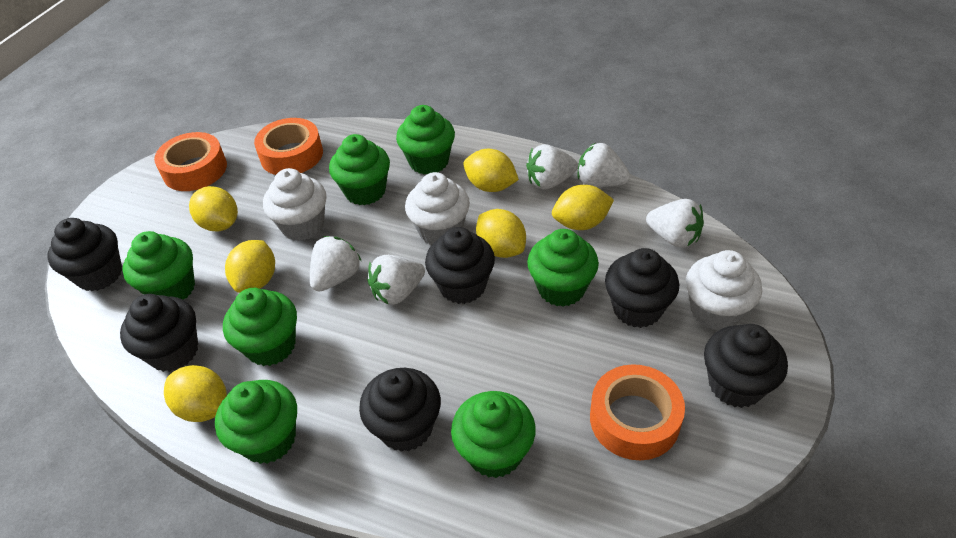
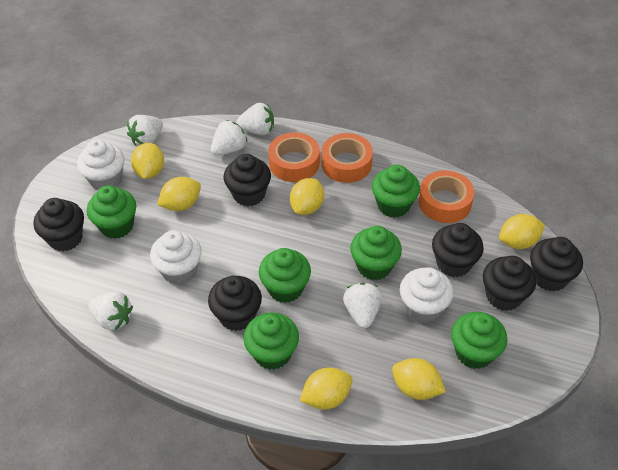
green cupcake: 7 -> 6

